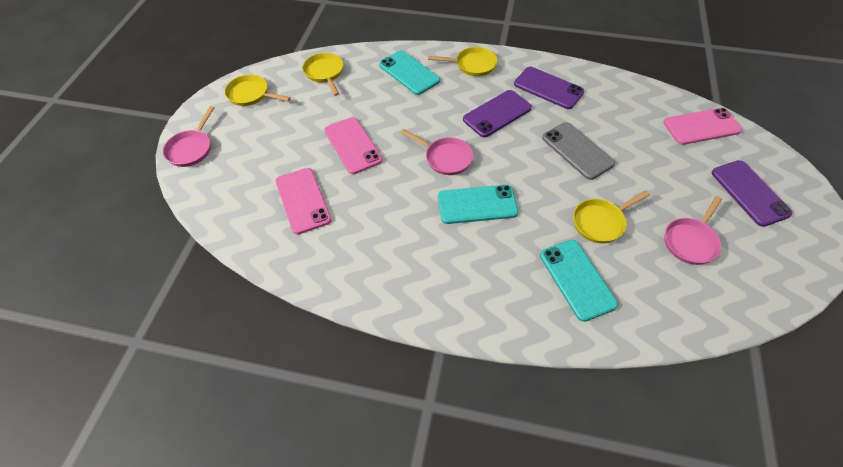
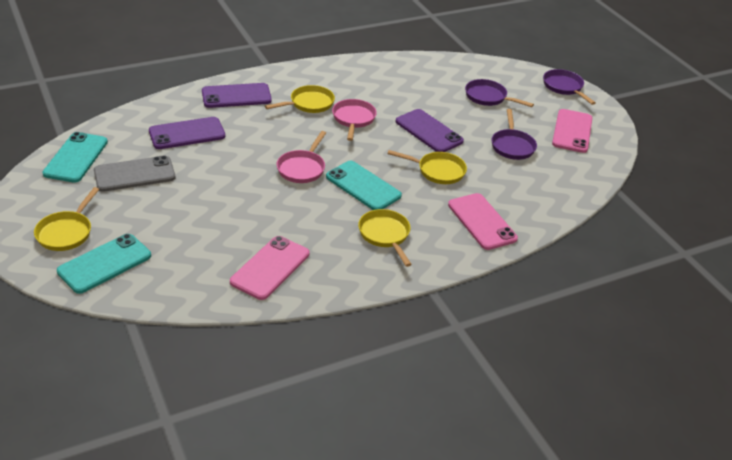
pink pan: 3 -> 2
purple pan: 0 -> 3

